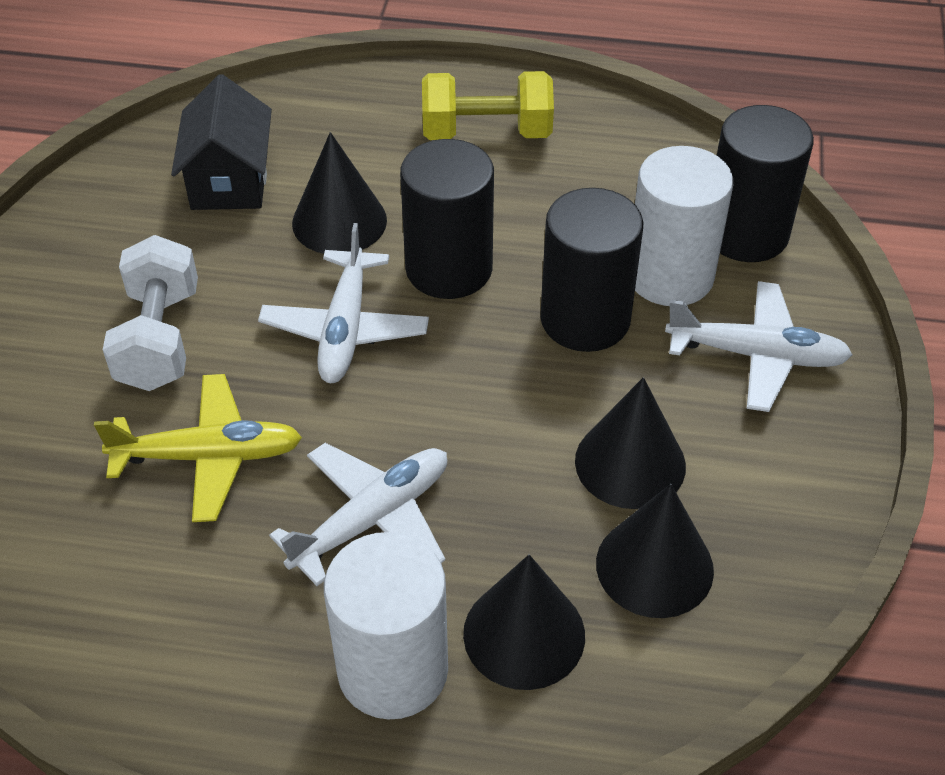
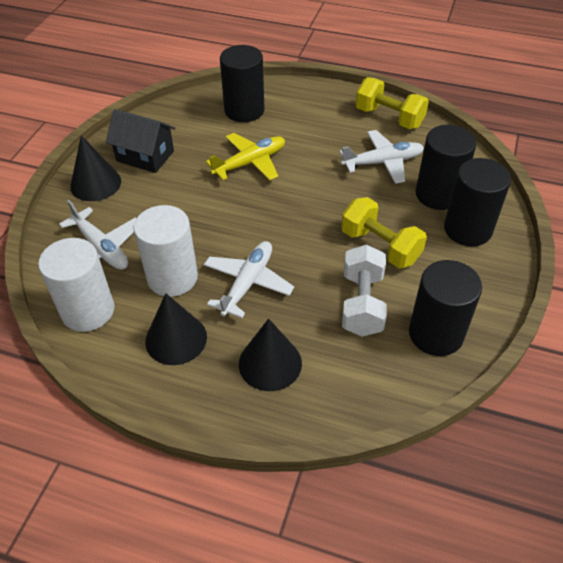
black cone: 4 -> 3
black cylinder: 3 -> 4
yellow dumbbell: 1 -> 2

